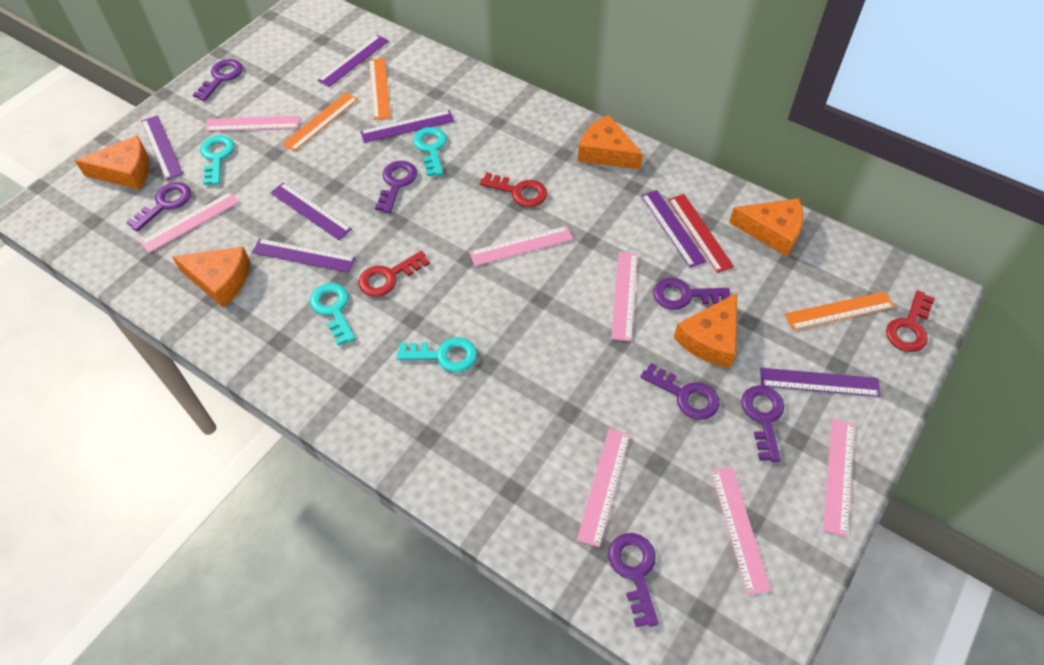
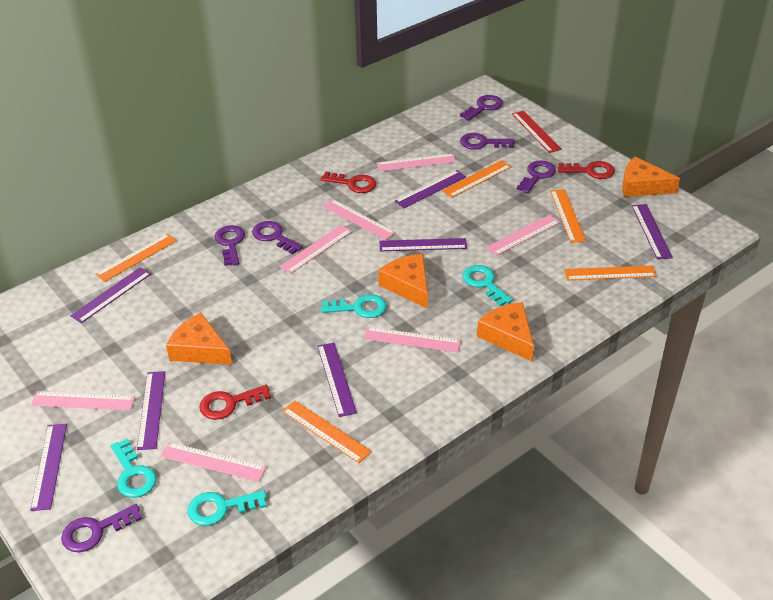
orange cheese: 5 -> 4
orange ruler: 3 -> 5
purple key: 7 -> 6

